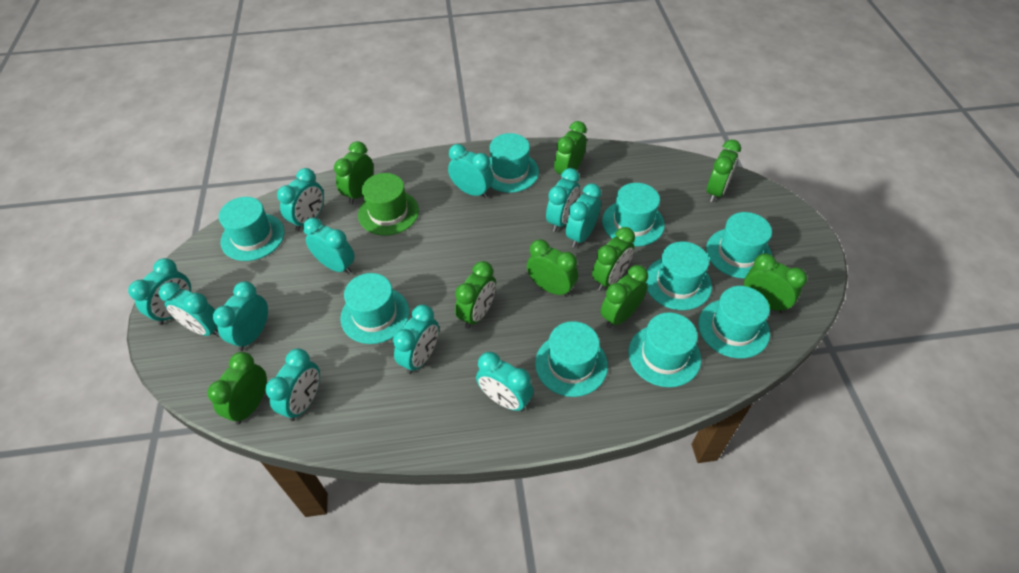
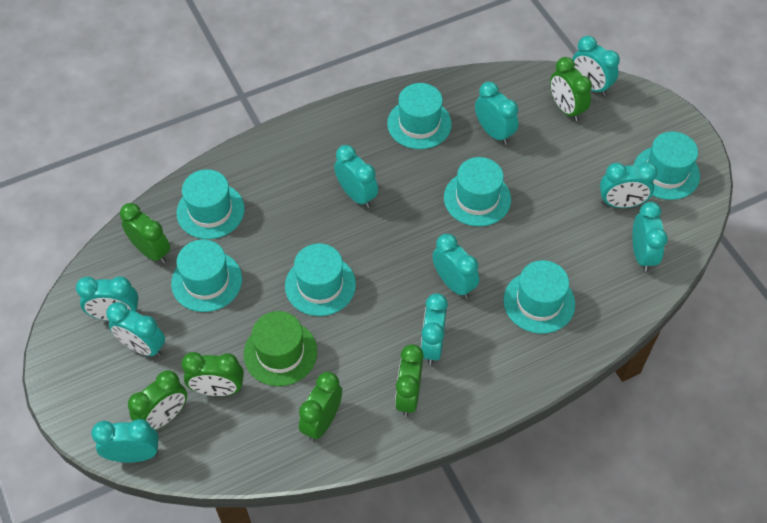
green clock: 9 -> 6
turquoise clock: 11 -> 10
turquoise hat: 9 -> 7

